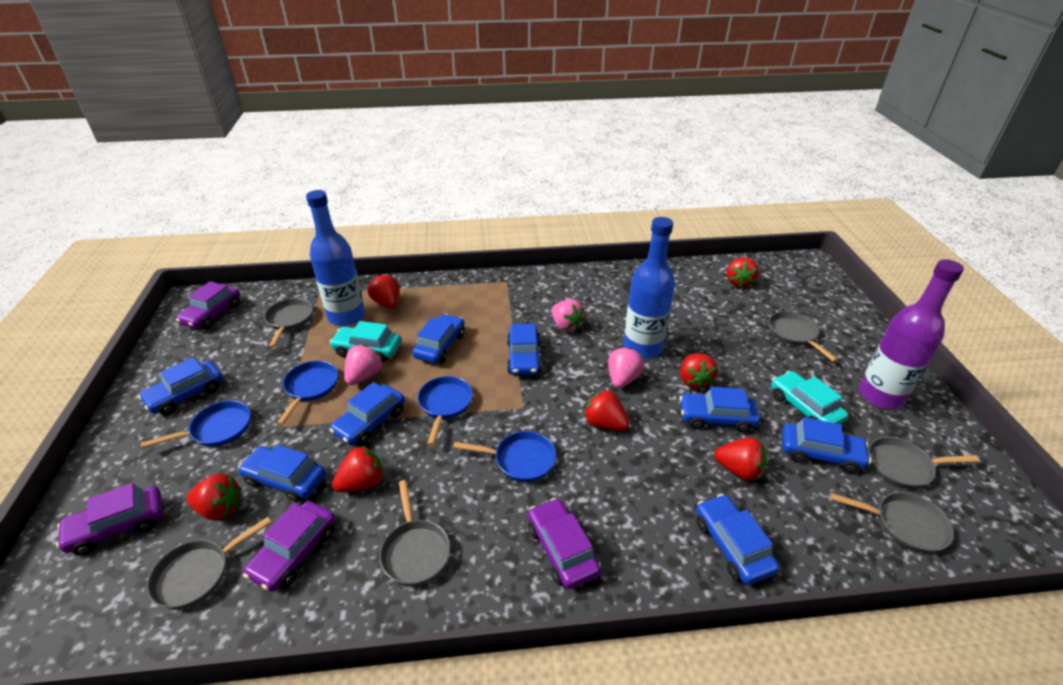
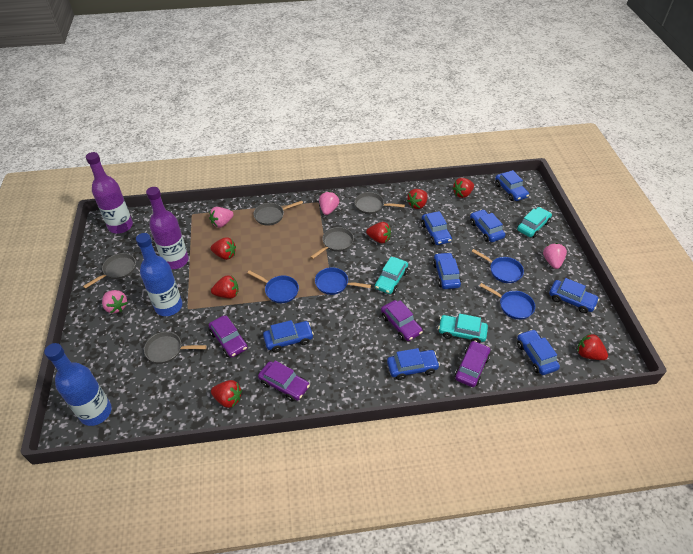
grey pan: 6 -> 5
pink strawberry: 3 -> 4
purple bottle: 1 -> 2
turquoise car: 2 -> 3

